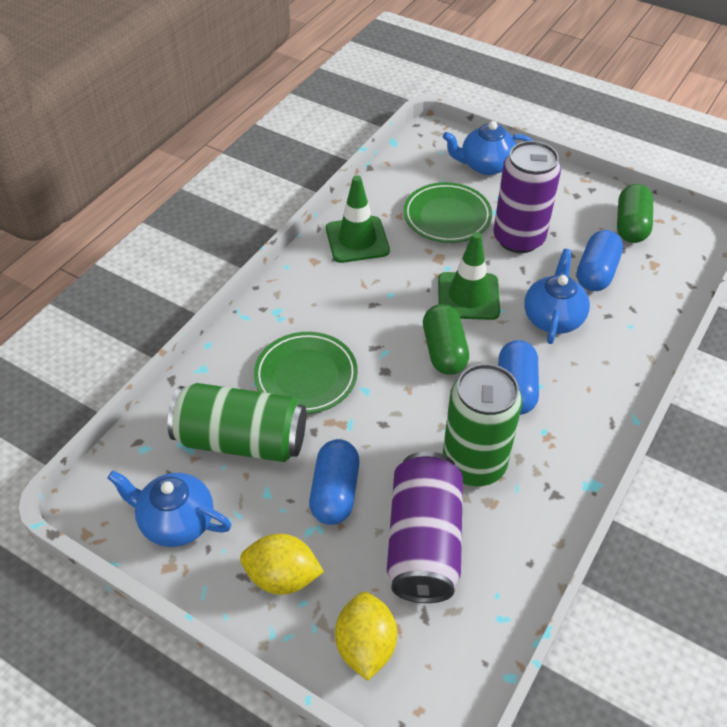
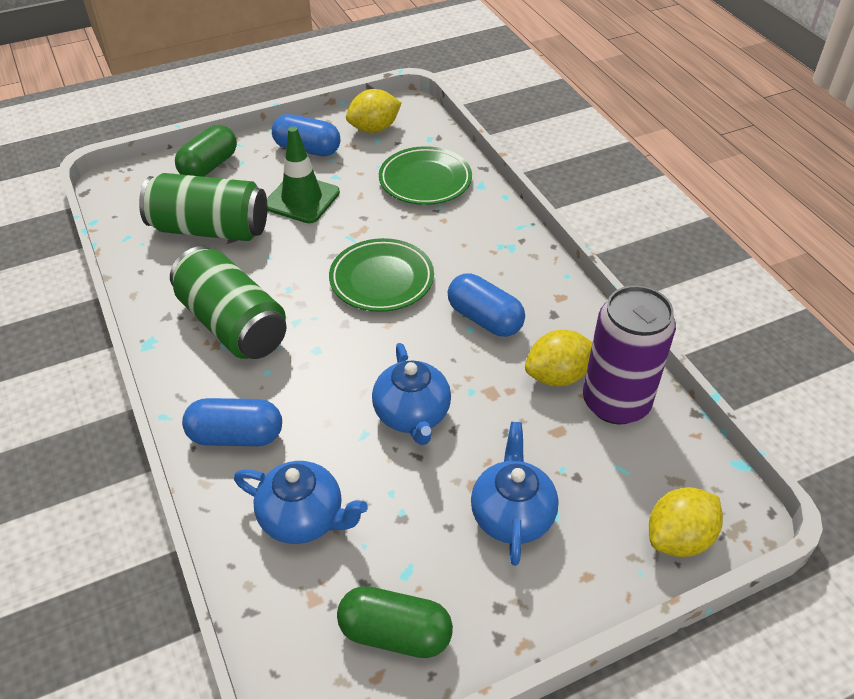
green traffic cone: 2 -> 1
purple can: 2 -> 1
yellow lemon: 2 -> 3

